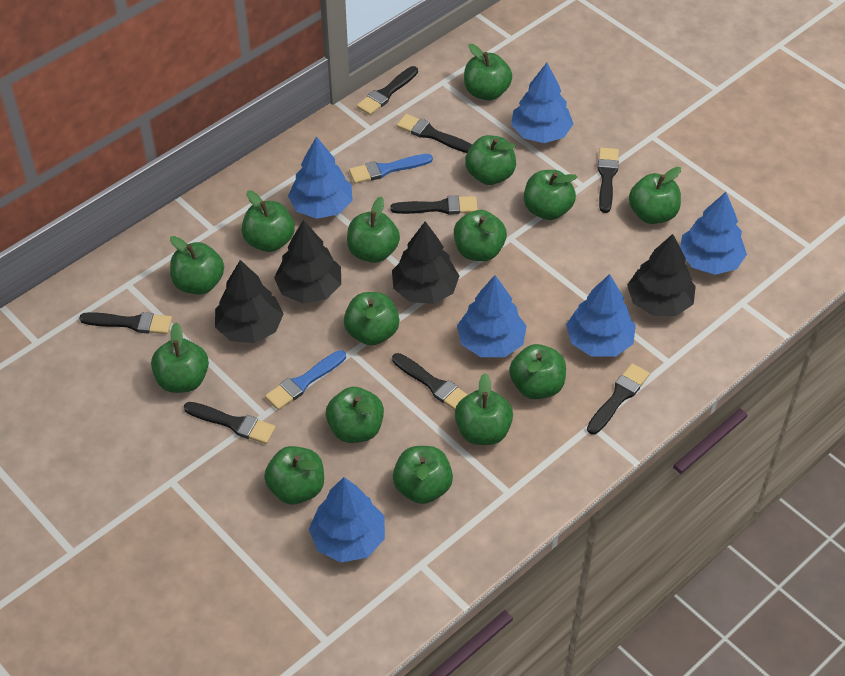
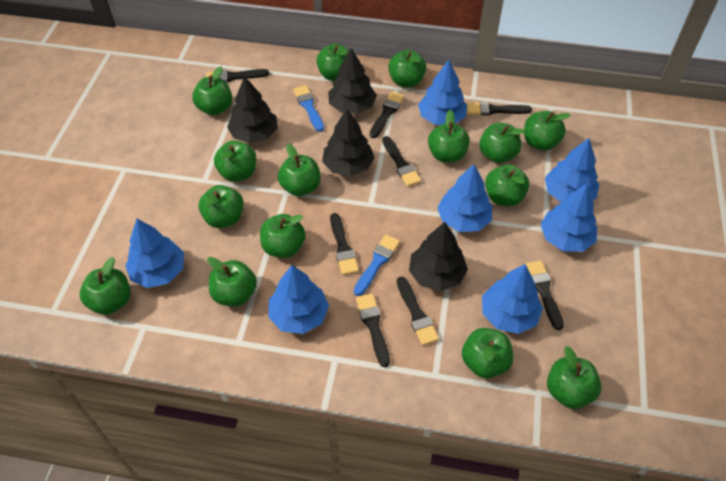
blue tree: 6 -> 7

